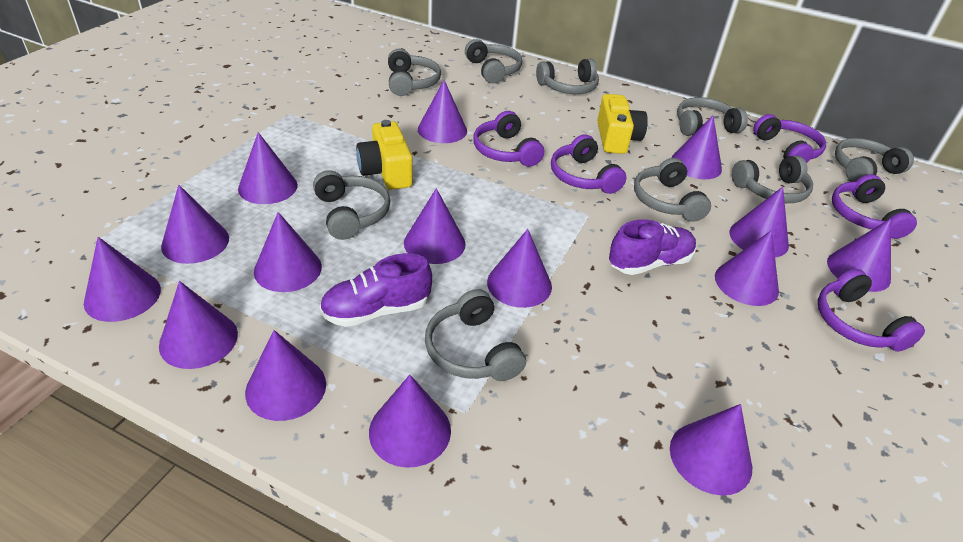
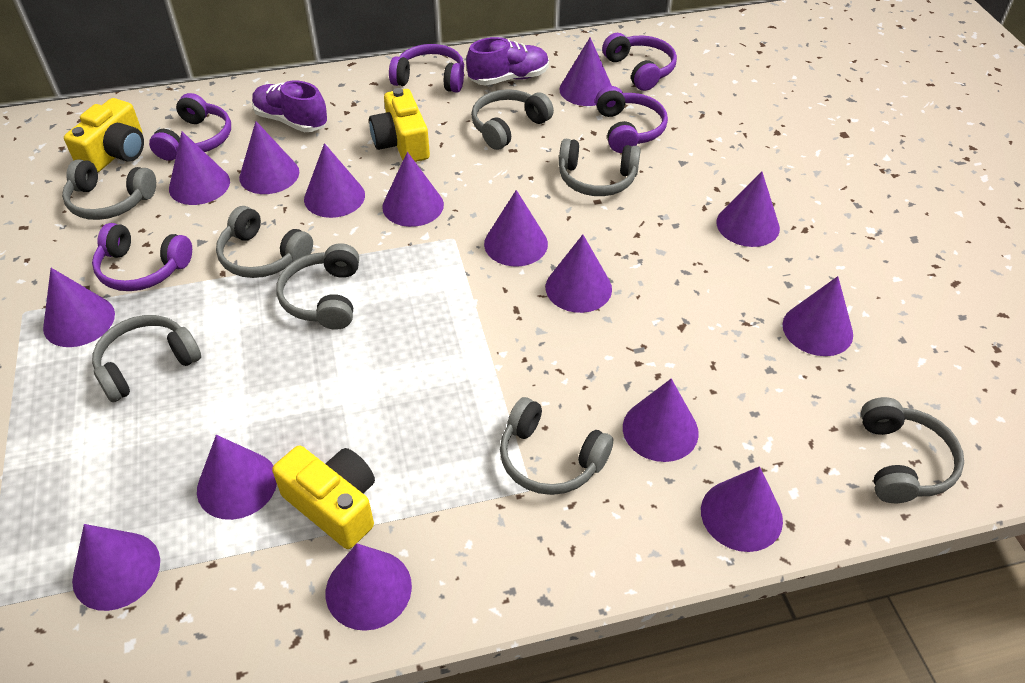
grey headphones: 9 -> 8
yellow camera: 2 -> 3

